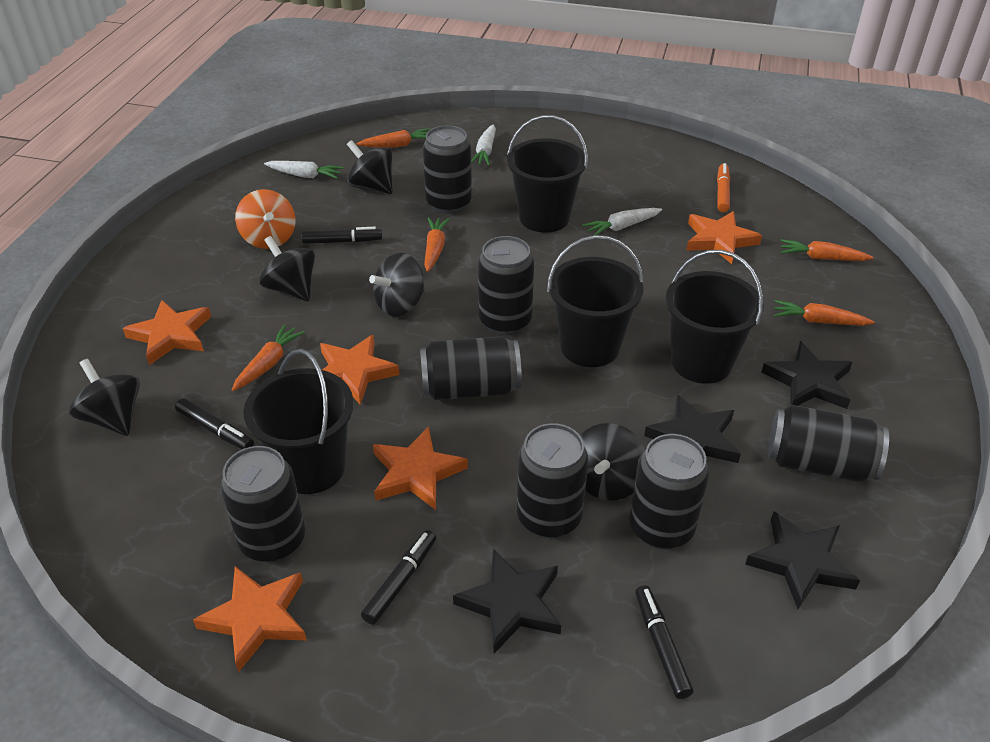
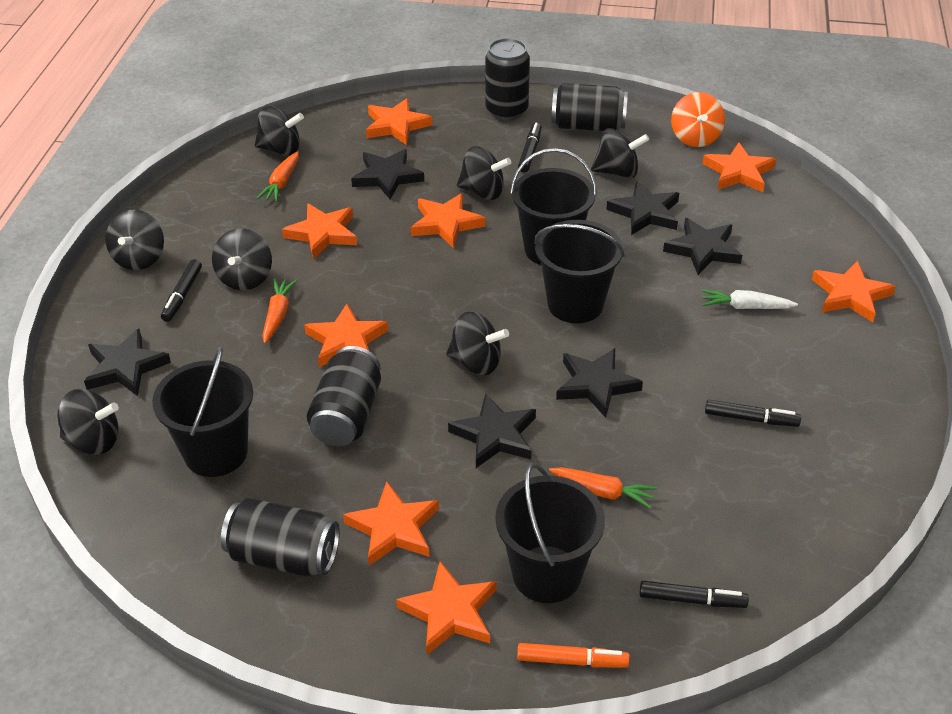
black can: 7 -> 4
black spinning top: 5 -> 7
black star: 4 -> 6
orange carrot: 5 -> 3
orange star: 5 -> 8
white carrot: 3 -> 1

